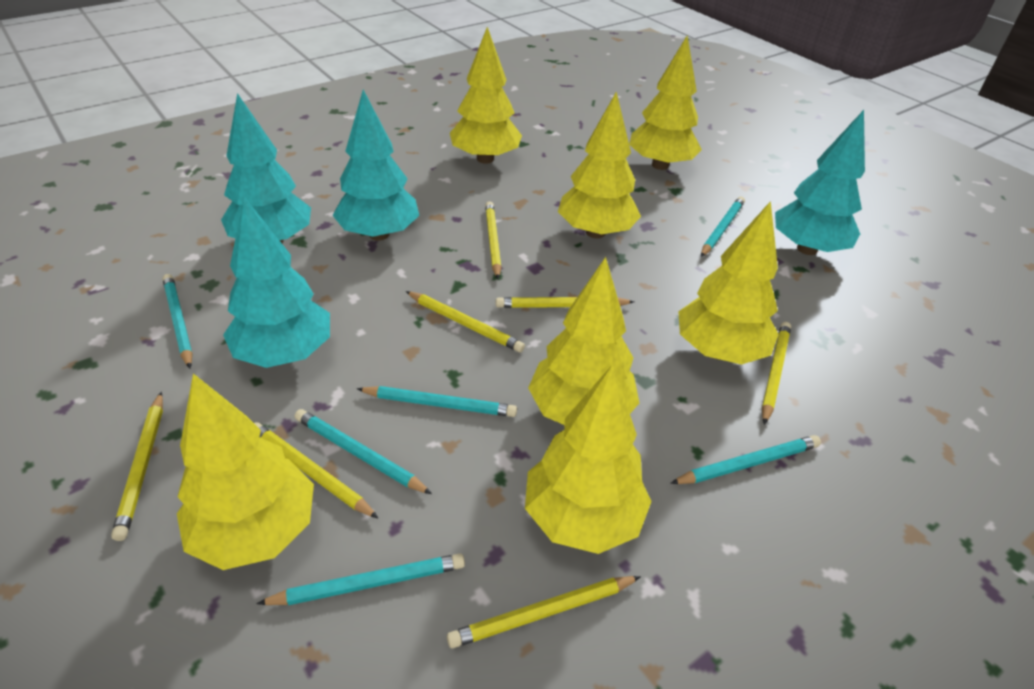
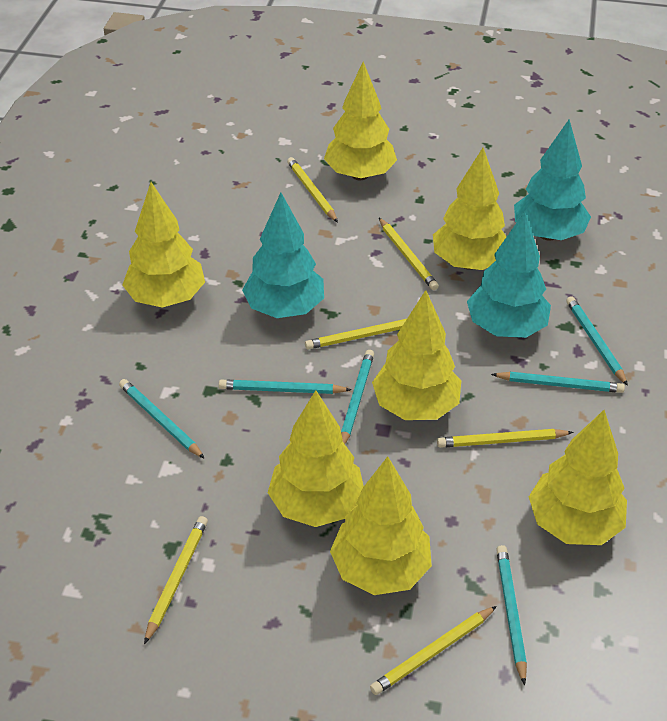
turquoise tree: 4 -> 3
yellow pencil: 7 -> 6

